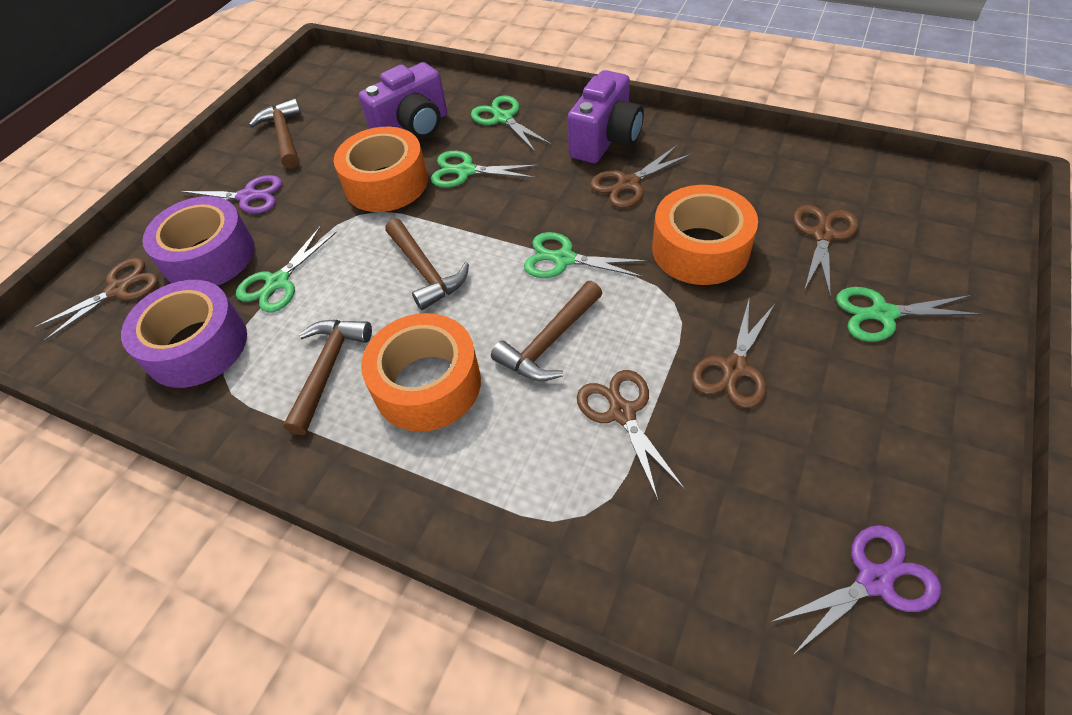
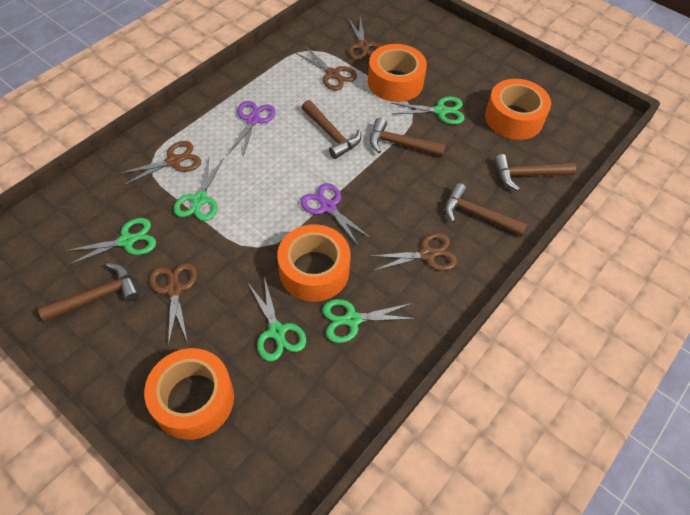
brown hammer: 4 -> 5
orange tape: 3 -> 4
purple camera: 2 -> 0
purple tape: 2 -> 0

